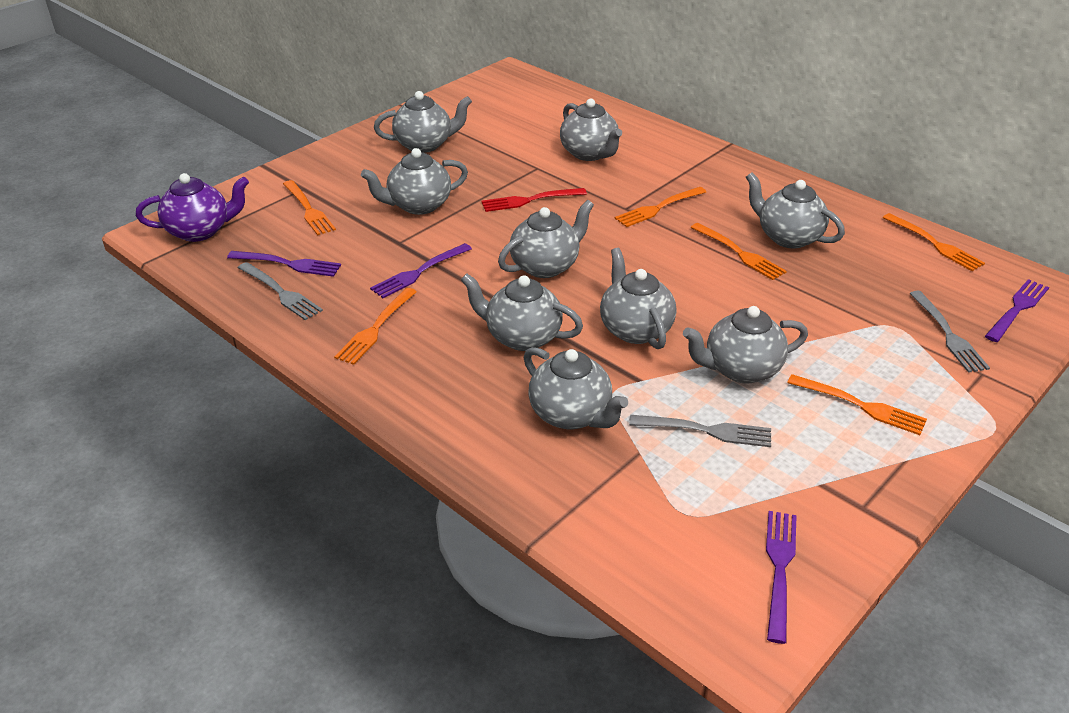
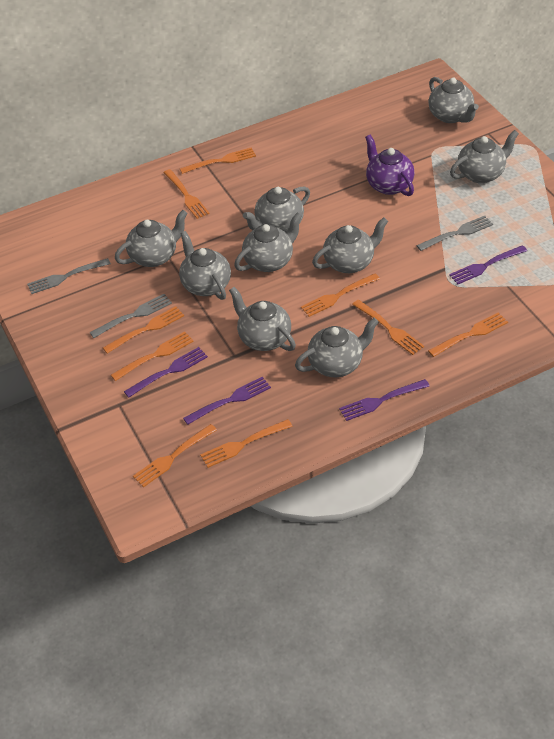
orange fork: 6 -> 9
red fork: 1 -> 0

